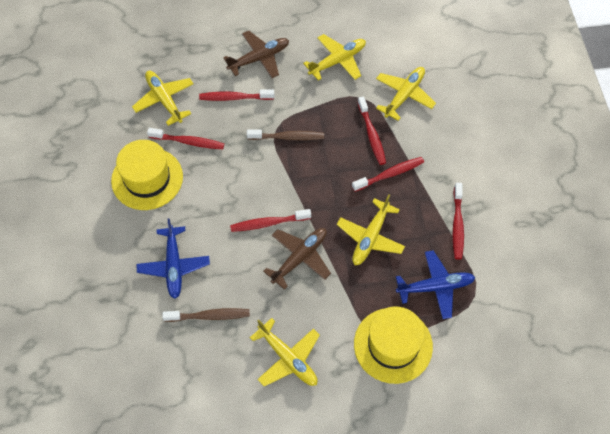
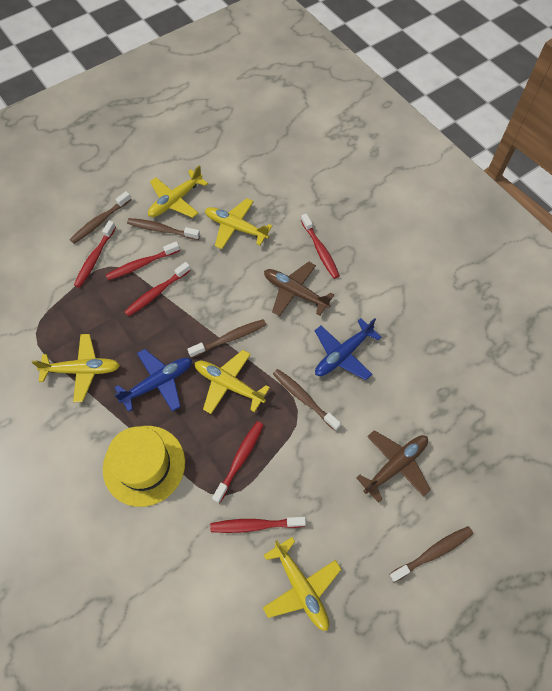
brown toothbrush: 2 -> 5
yellow hat: 2 -> 1

